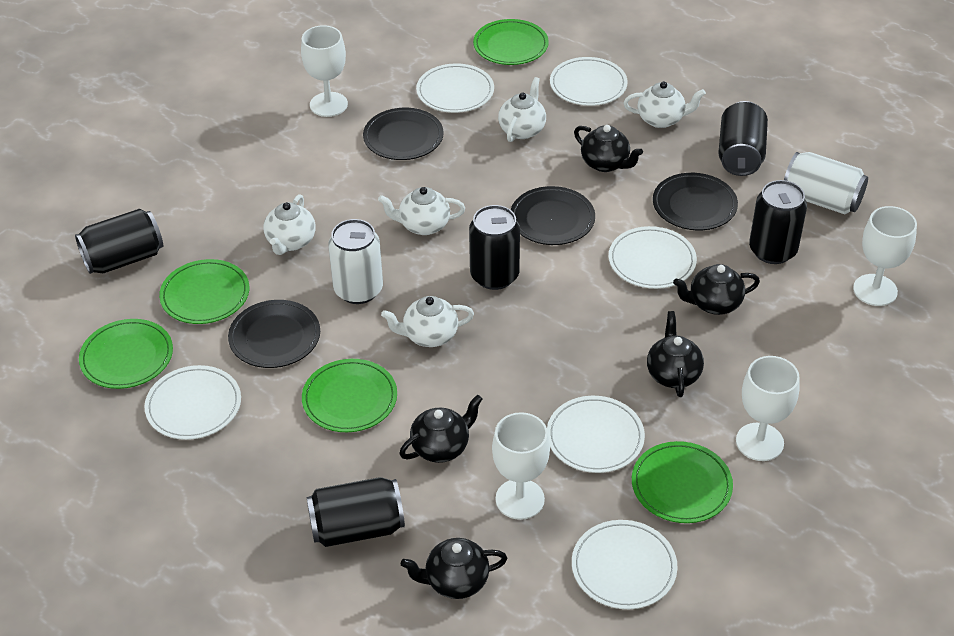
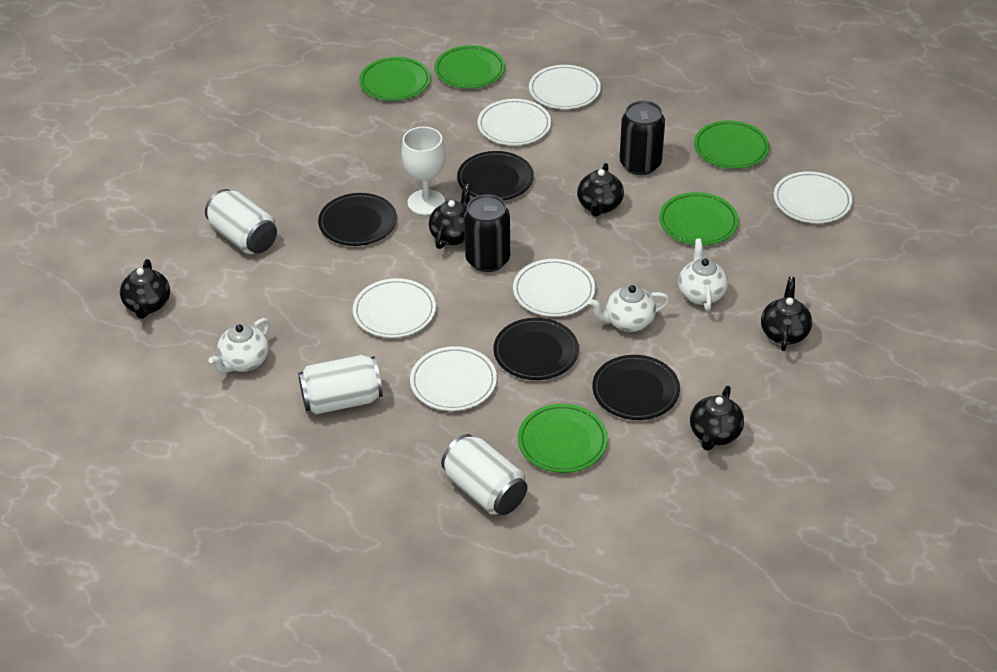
black can: 5 -> 2
white can: 2 -> 3
white goblet: 4 -> 1
white teapot: 5 -> 3

